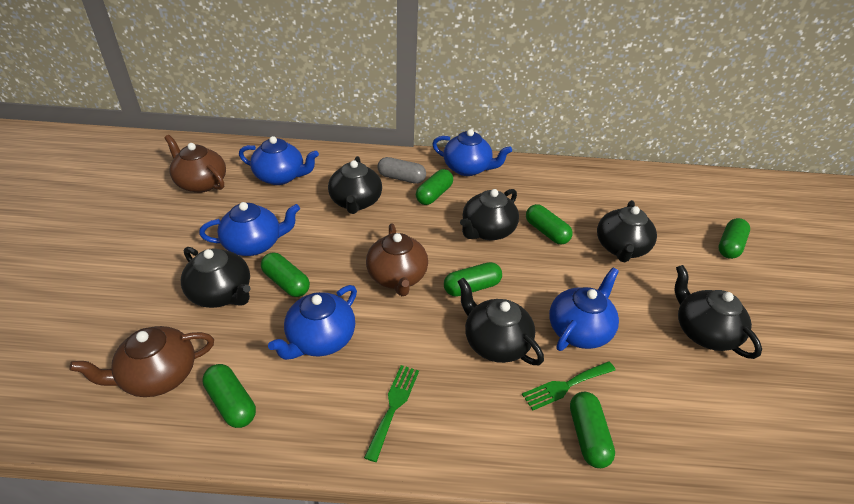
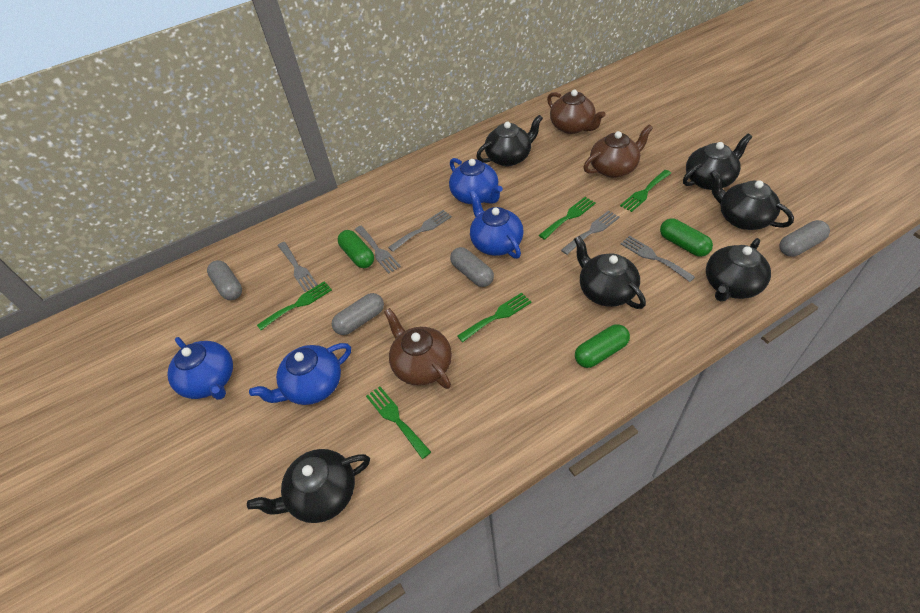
blue teapot: 5 -> 4
green capsule: 7 -> 3
green fork: 2 -> 5
grey capsule: 1 -> 4
grey fork: 0 -> 5

